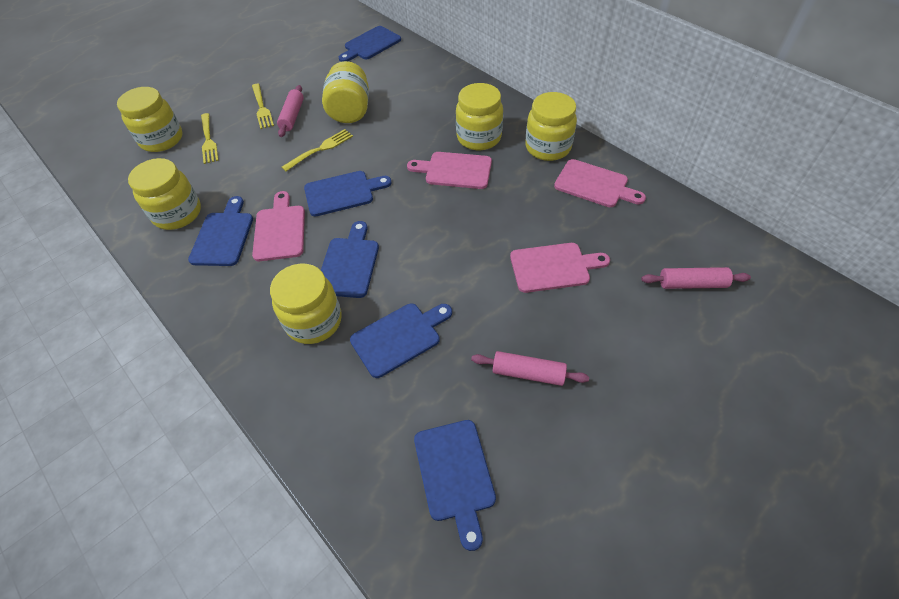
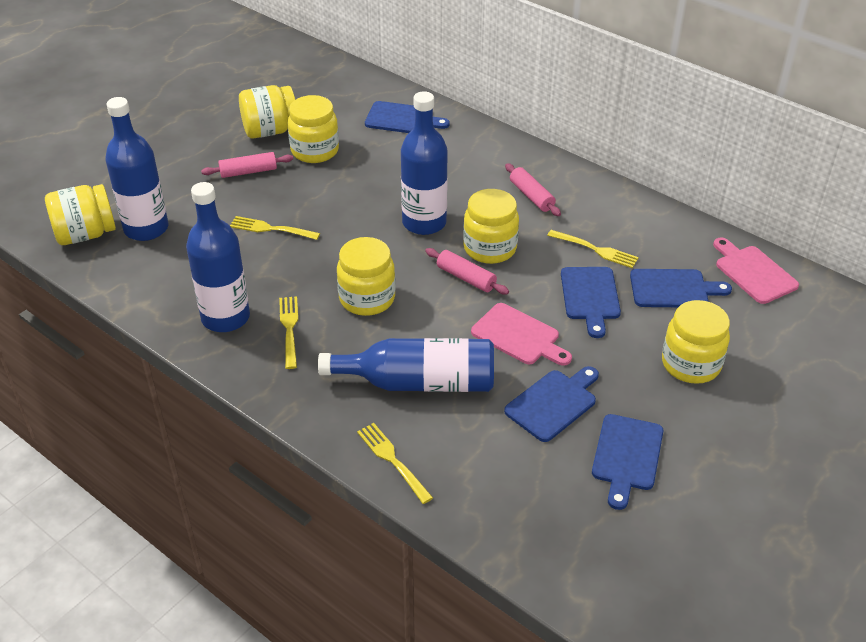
blue bottle: 0 -> 4
blue cutting board: 6 -> 5
pink cutting board: 4 -> 2
yellow fork: 3 -> 4

